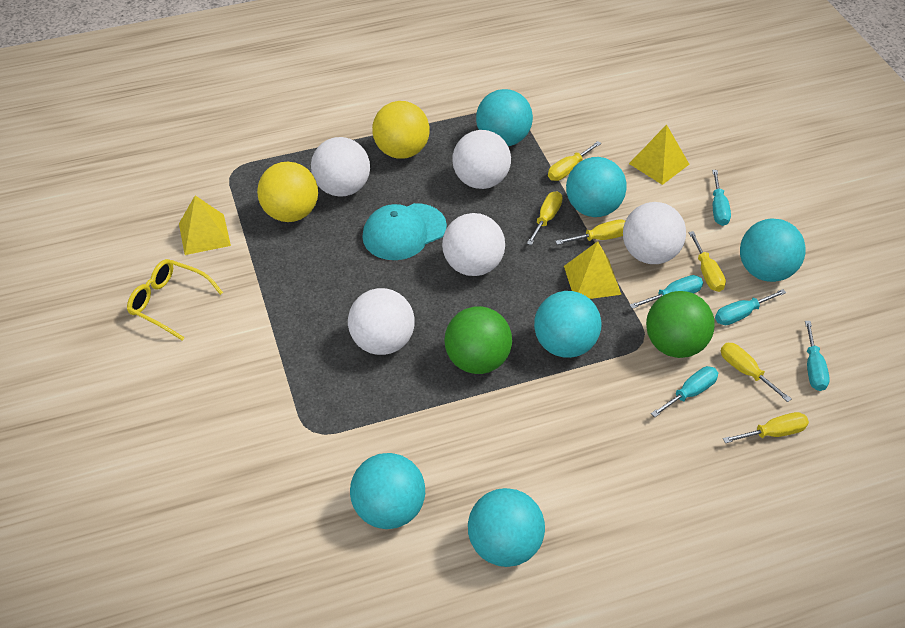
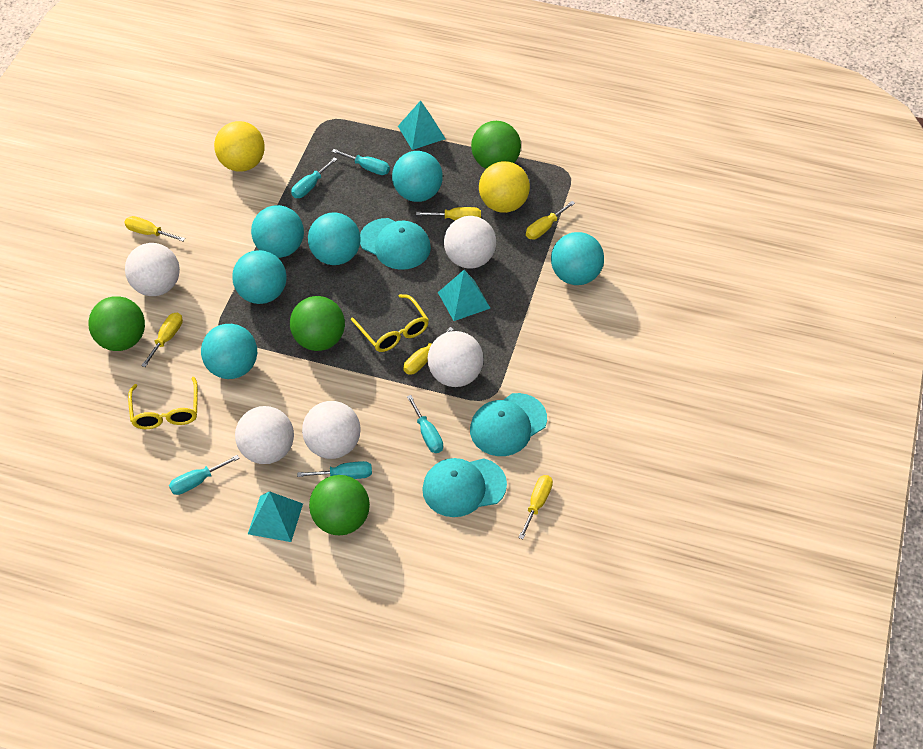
green ball: 2 -> 4
turquoise cap: 1 -> 3
turquoise pyramid: 0 -> 3
yellow glasses: 1 -> 2
yellow pyramid: 3 -> 0

